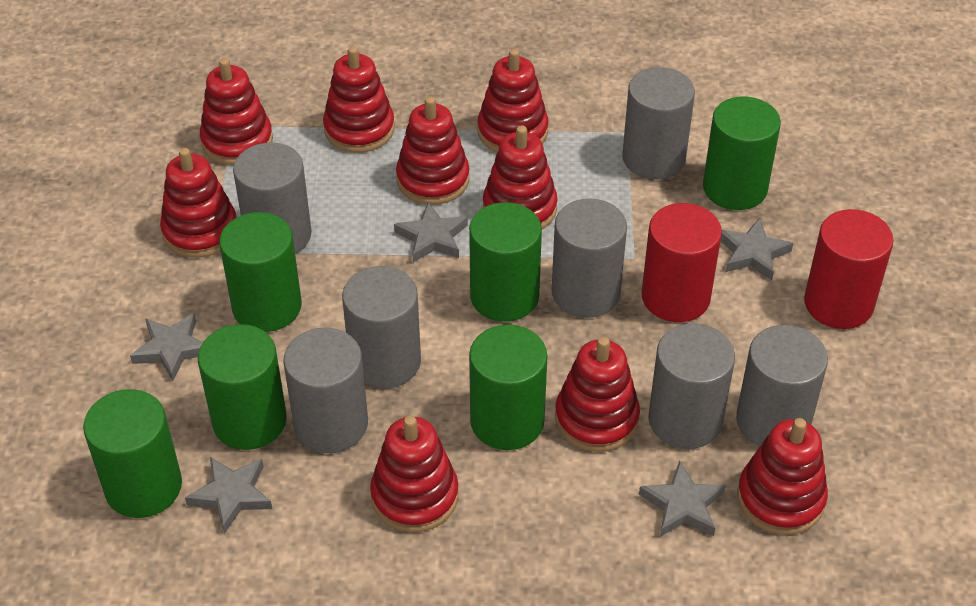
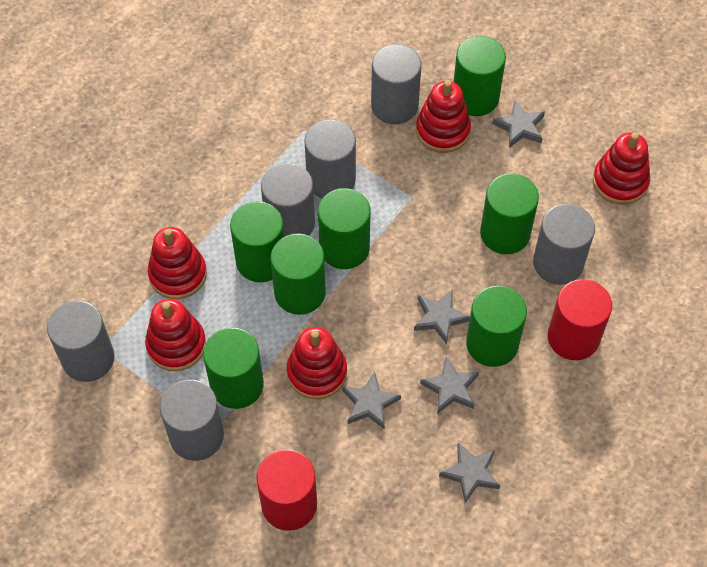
green cylinder: 6 -> 7
grey cylinder: 7 -> 6
red stacking toy: 9 -> 5

